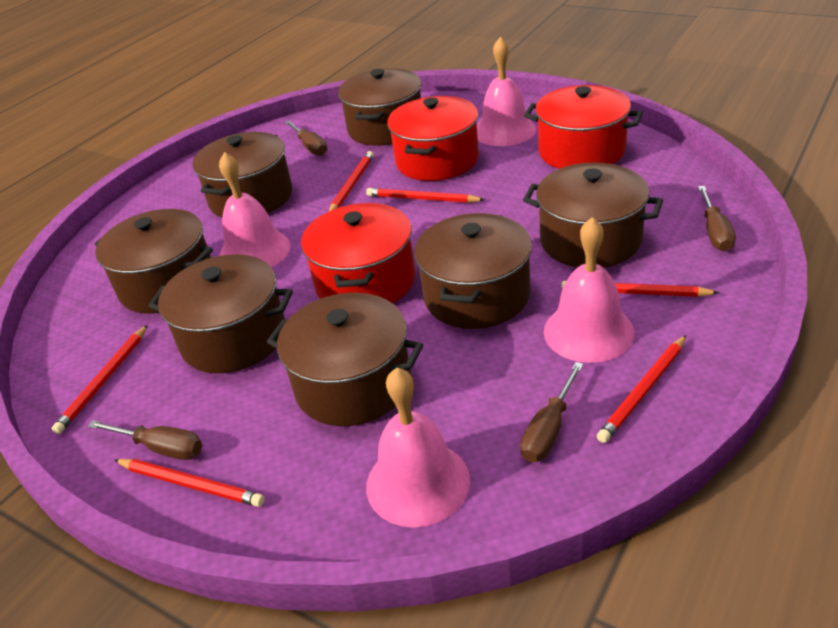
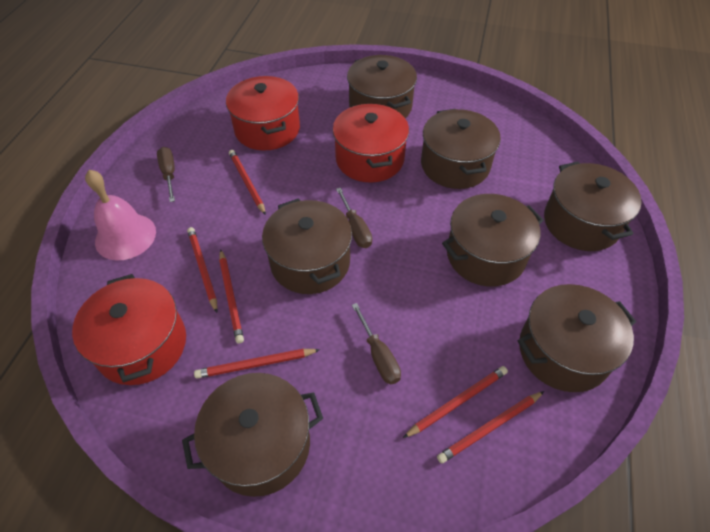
brown screwdriver: 4 -> 3
pink bell: 4 -> 1

